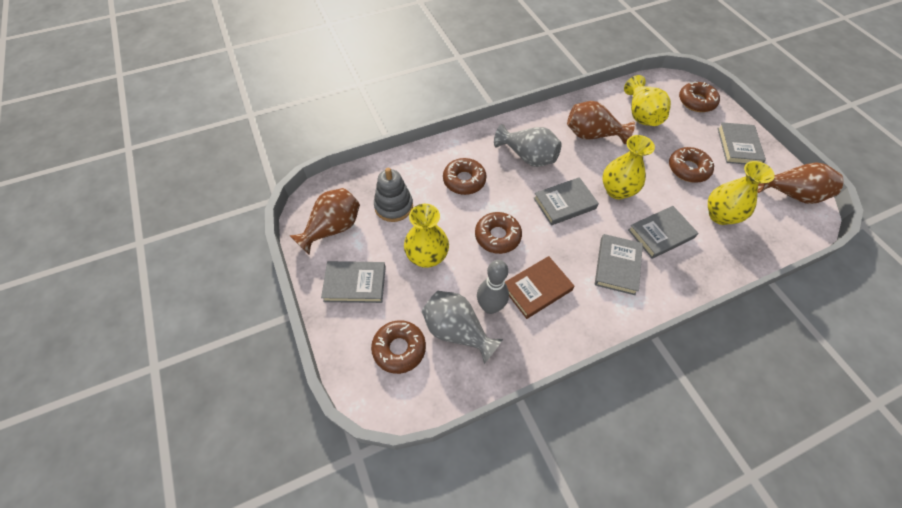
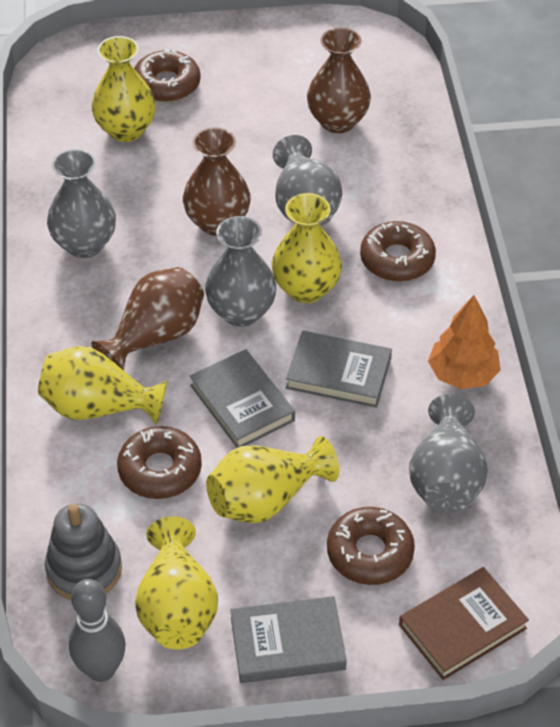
brown donut: 5 -> 4
grey book: 5 -> 3
grey vase: 2 -> 4
orange tree: 0 -> 1
yellow vase: 4 -> 5

